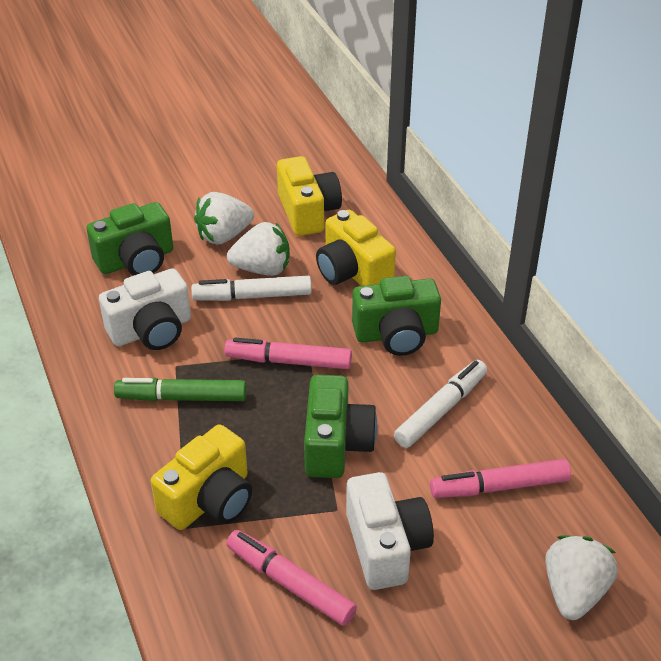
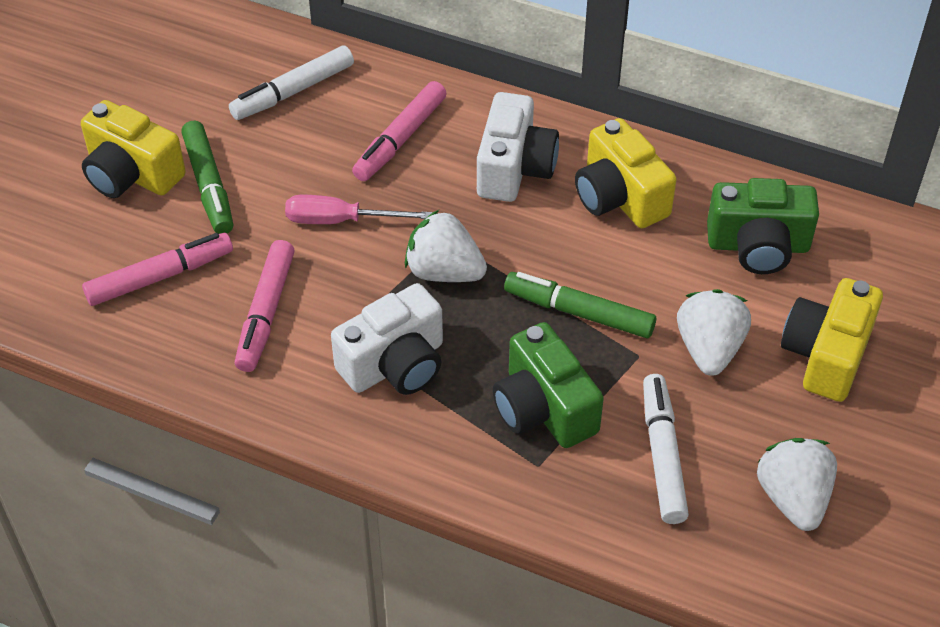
green camera: 3 -> 2
green marker: 1 -> 2
pink screwdriver: 0 -> 1

